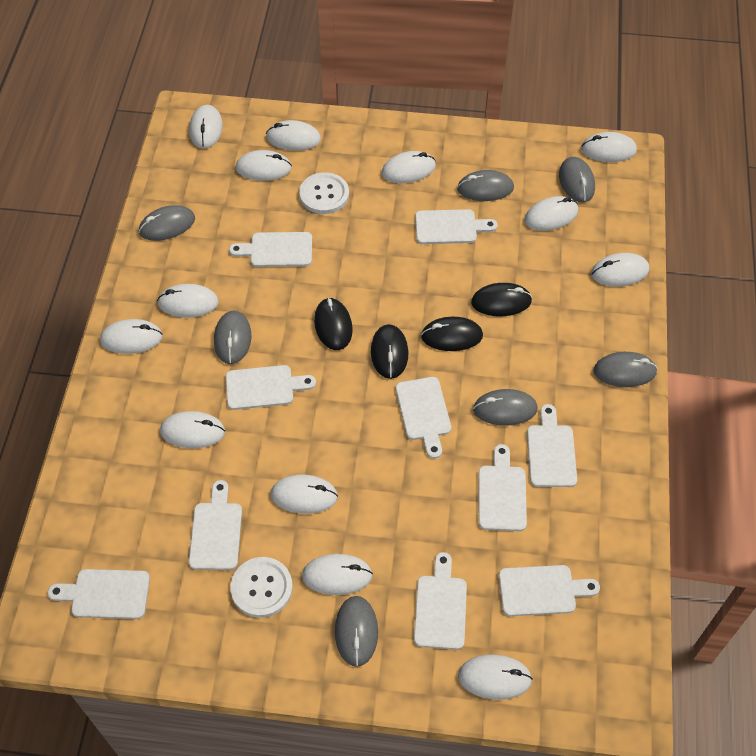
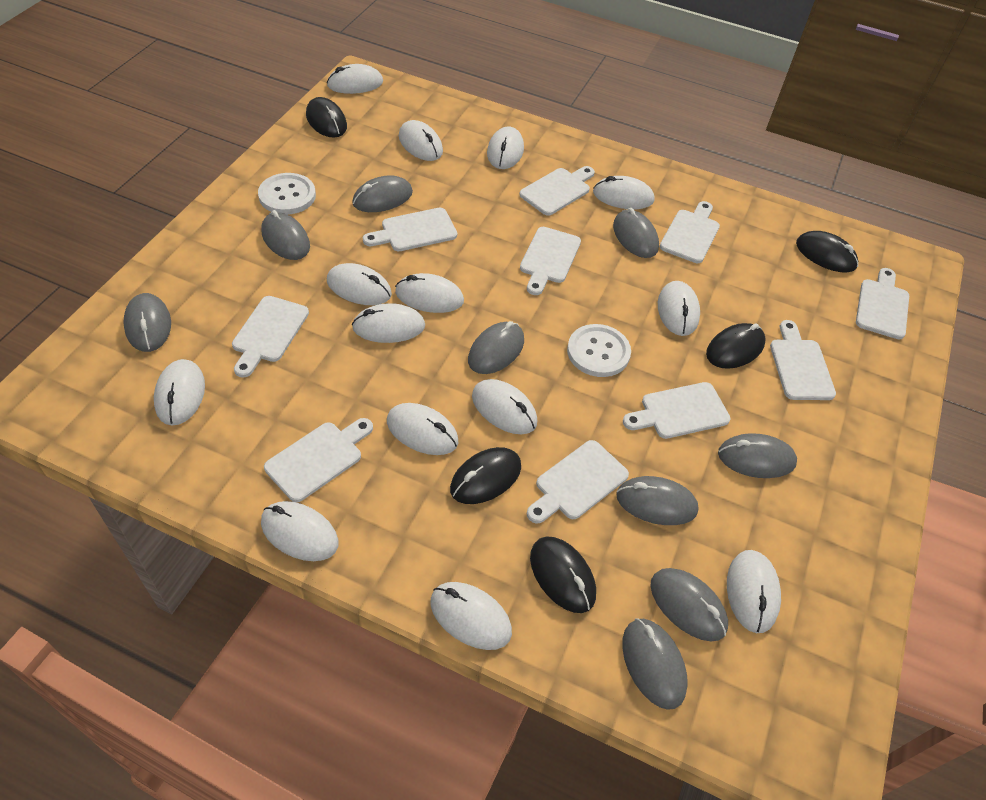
black mouse: 4 -> 5
grey mouse: 7 -> 9
white mouse: 13 -> 14

